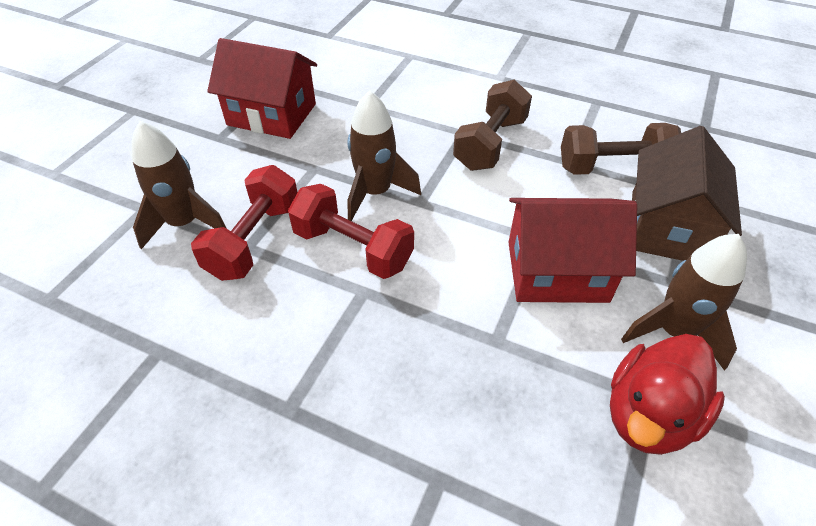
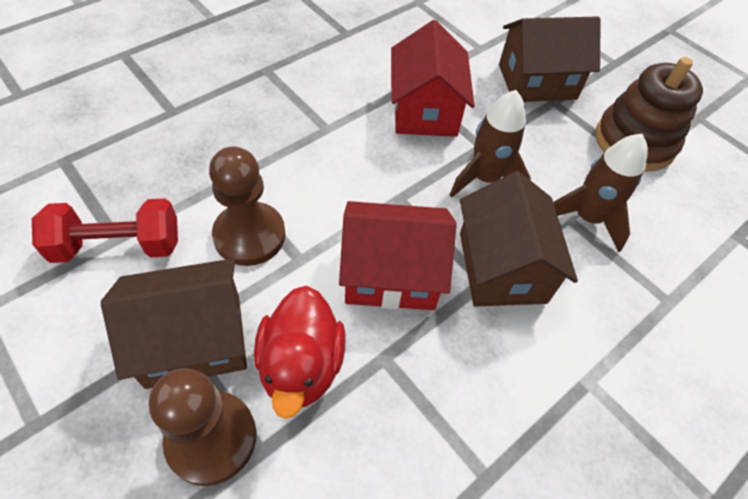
brown dumbbell: 2 -> 0
brown house: 1 -> 3
brown pawn: 0 -> 2
brown rocket: 3 -> 2
brown stacking toy: 0 -> 1
red dumbbell: 2 -> 1

